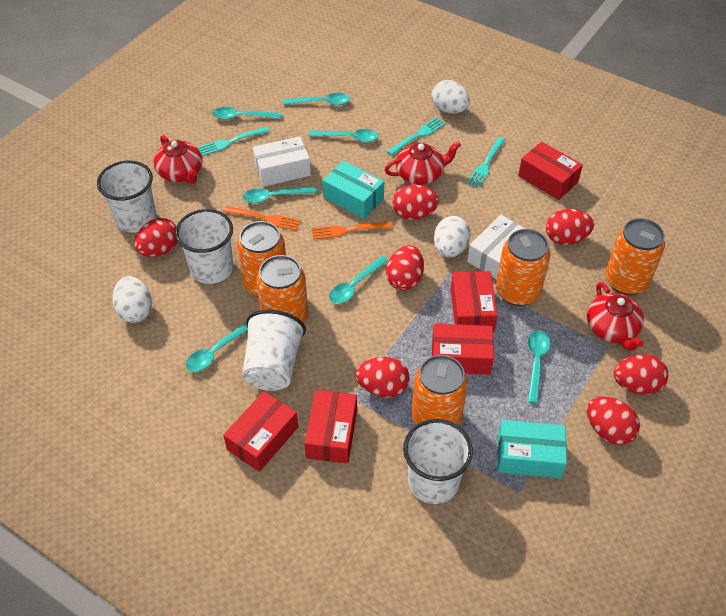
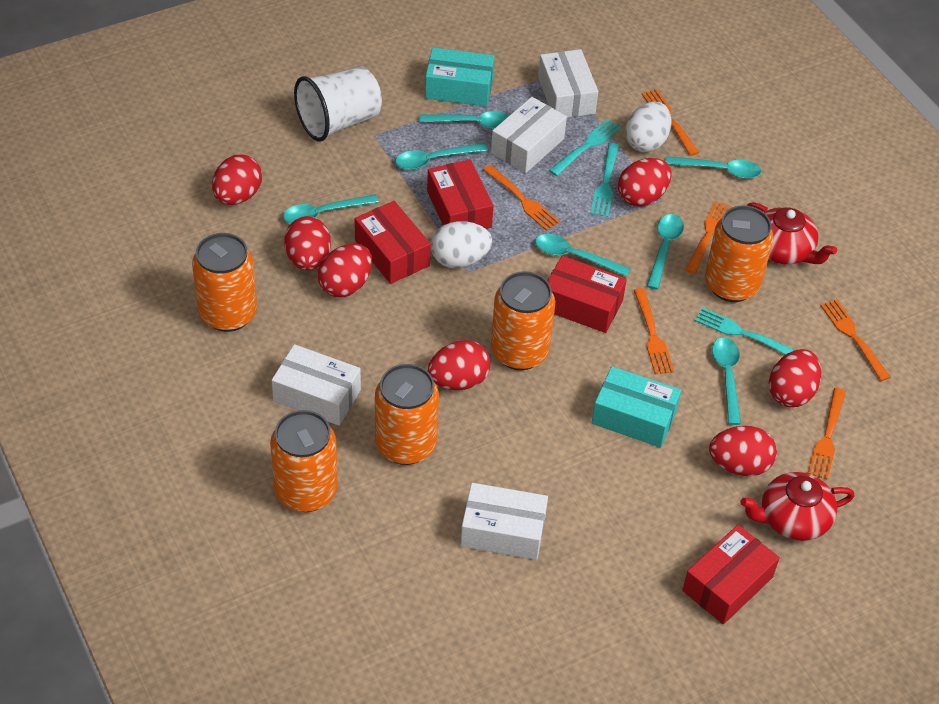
orange fork: 2 -> 6
red box: 5 -> 4
red teapot: 3 -> 2
white box: 2 -> 4
white cup: 4 -> 1
white egg: 3 -> 2

